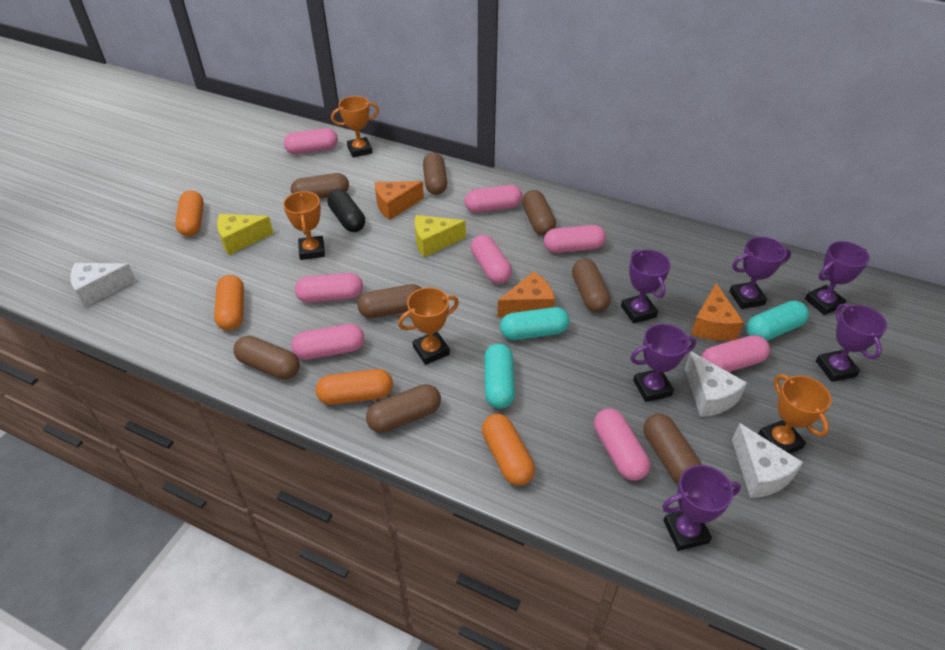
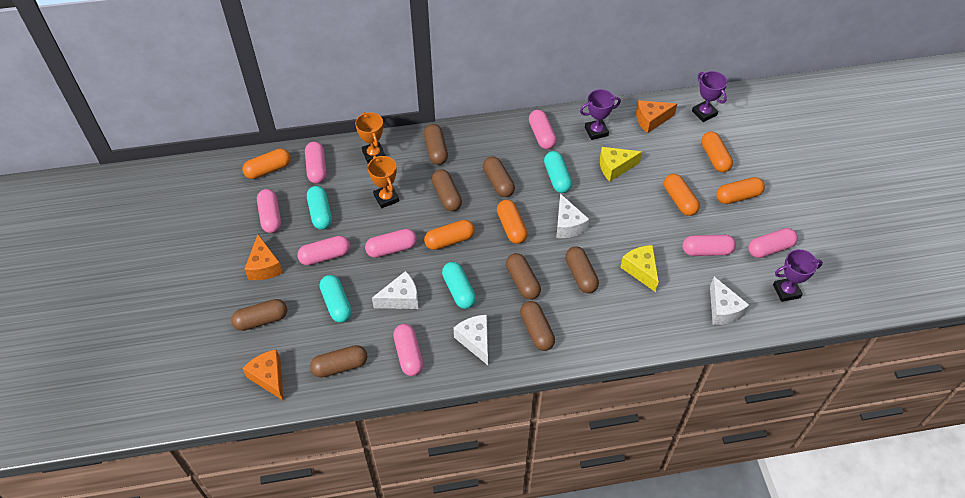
black capsule: 1 -> 0
orange capsule: 4 -> 6
orange trophy: 4 -> 2
purple trophy: 6 -> 3
turquoise capsule: 3 -> 4
white cheese: 3 -> 4

